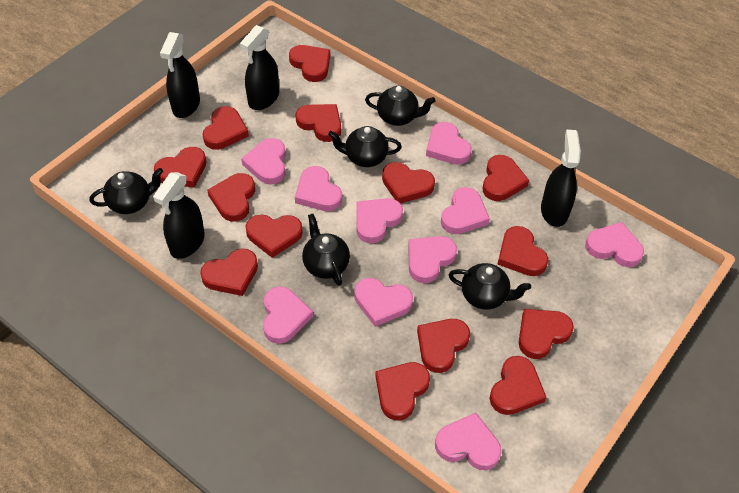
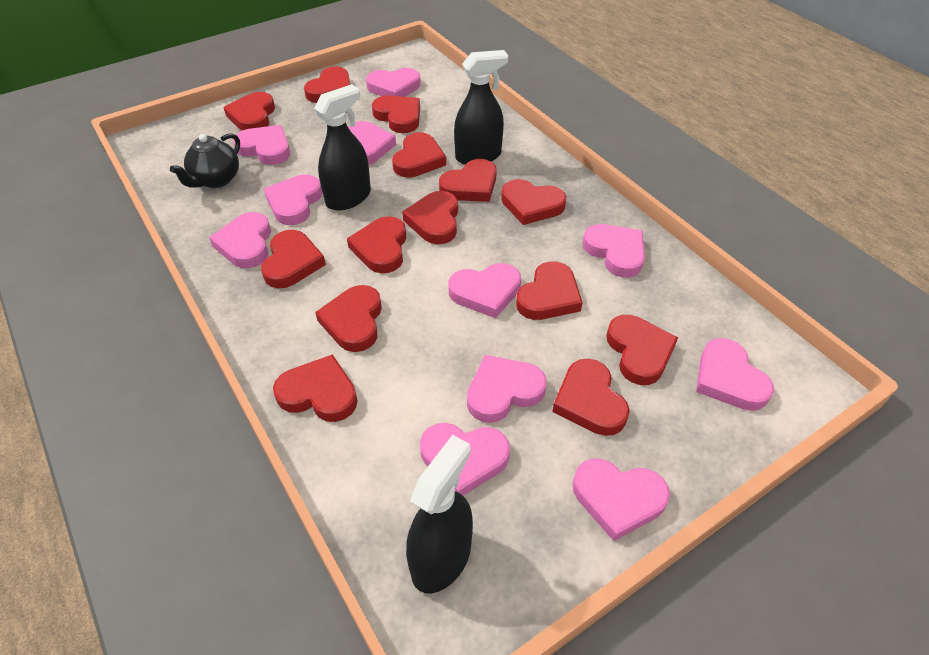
black spray bottle: 4 -> 3
black teapot: 5 -> 1
pink heart: 10 -> 11

